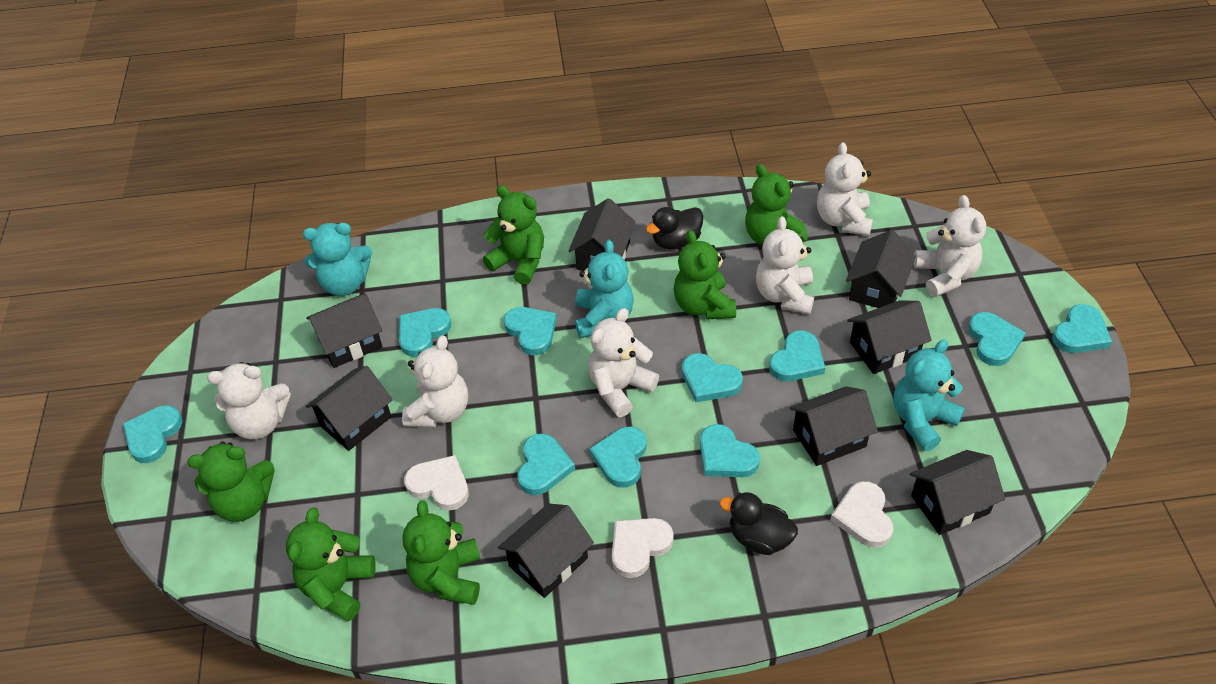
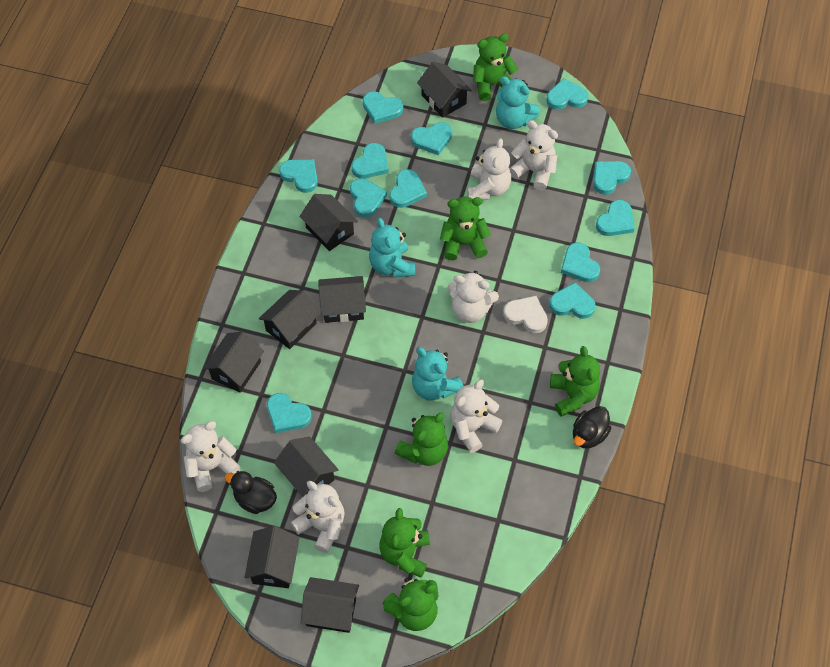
turquoise heart: 10 -> 12
white heart: 3 -> 1

